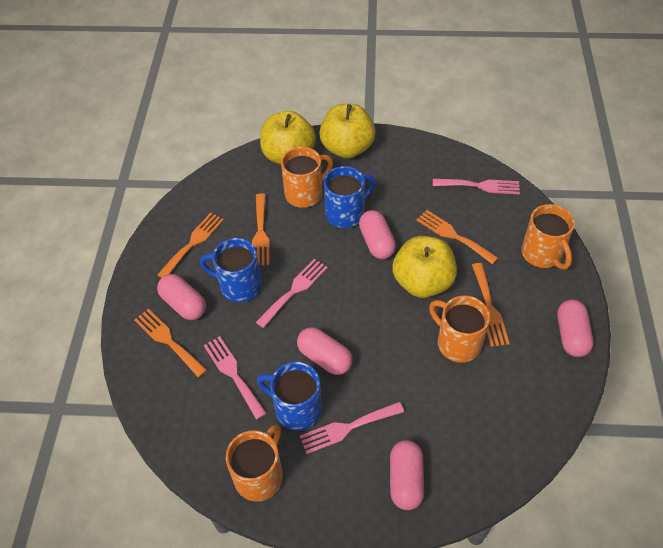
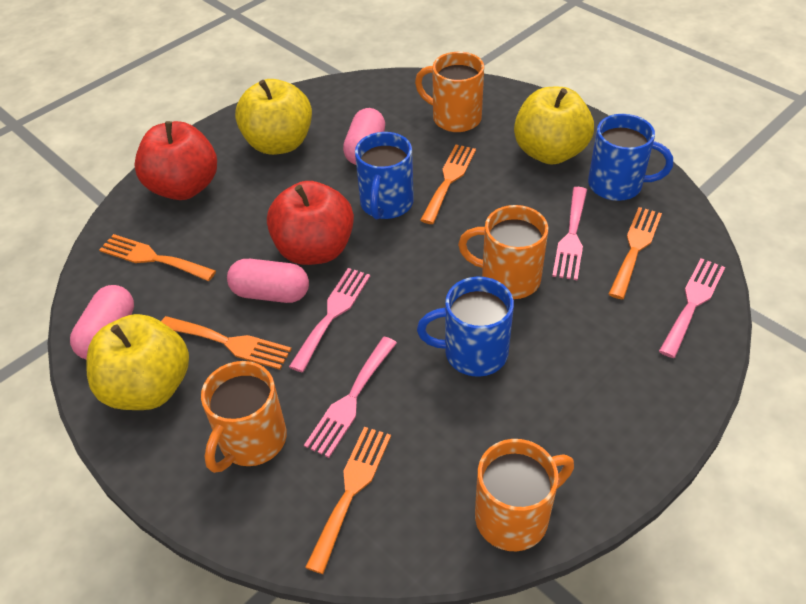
pink capsule: 5 -> 3
red apple: 0 -> 2

